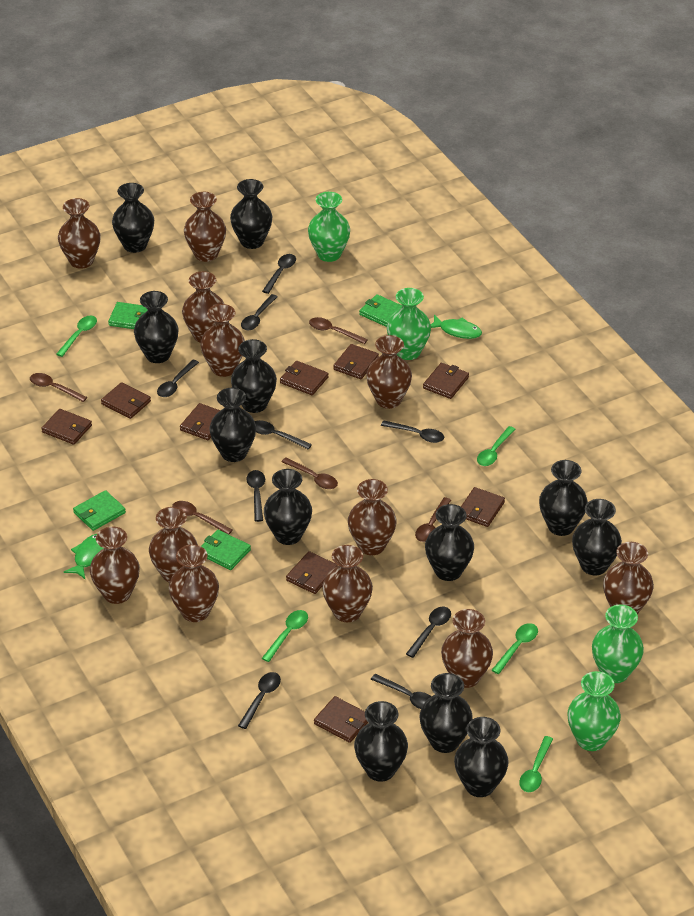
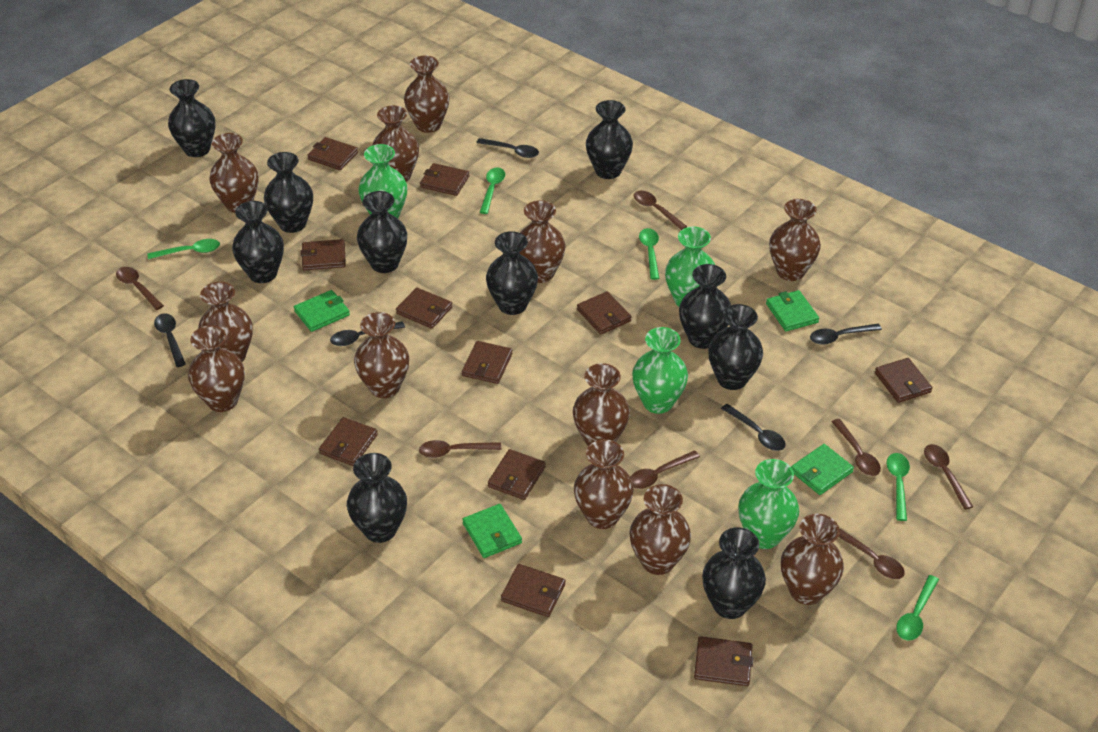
black spoon: 9 -> 5
black vase: 12 -> 10
brown spoon: 5 -> 7
brown wallet: 9 -> 11
green fish: 2 -> 0

